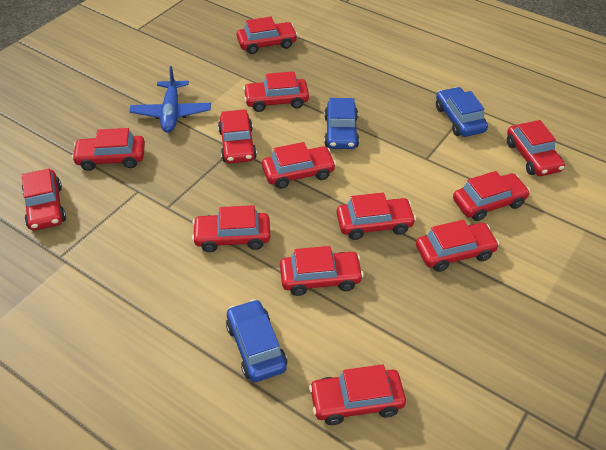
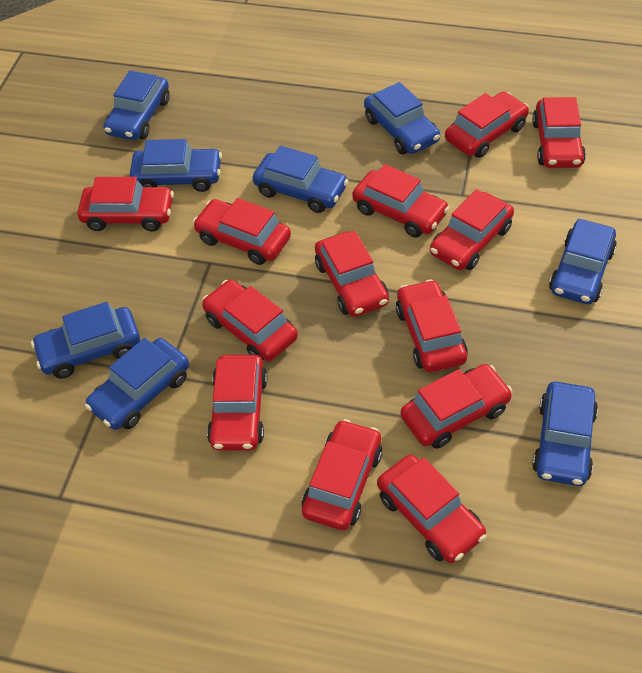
blue car: 3 -> 8
blue plane: 1 -> 0

